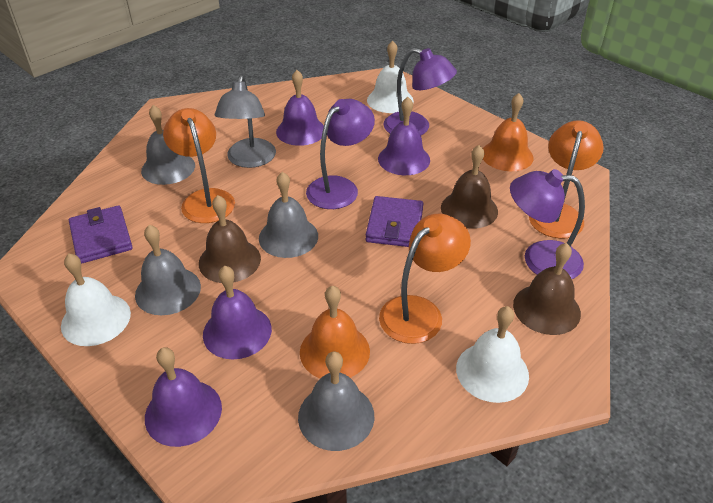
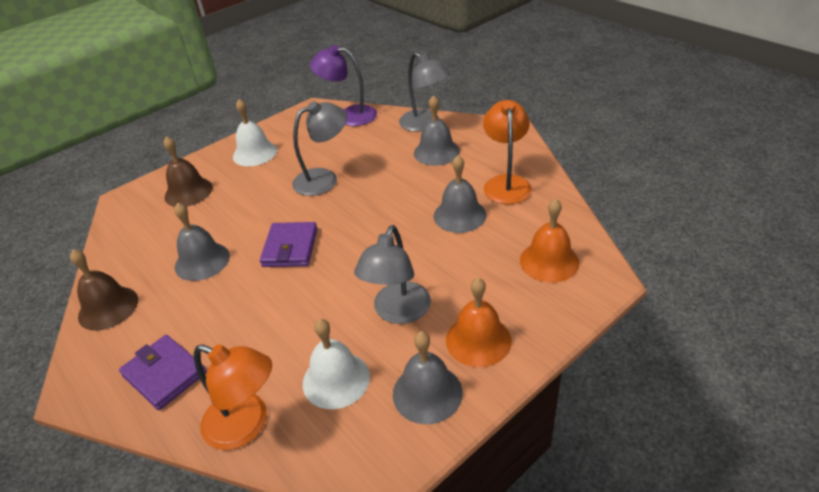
brown bell: 3 -> 2
grey lamp: 1 -> 3
orange lamp: 3 -> 2
purple bell: 4 -> 0
purple lamp: 3 -> 1
white bell: 3 -> 2

